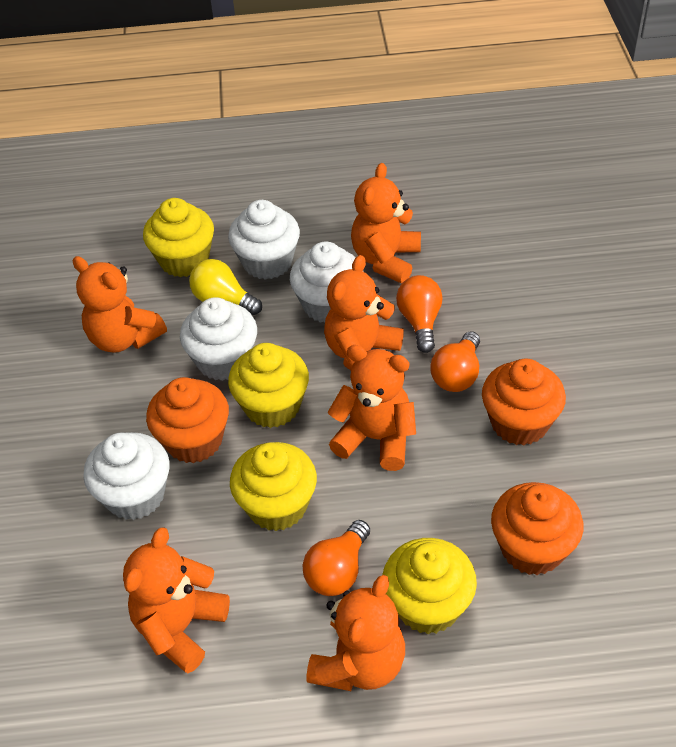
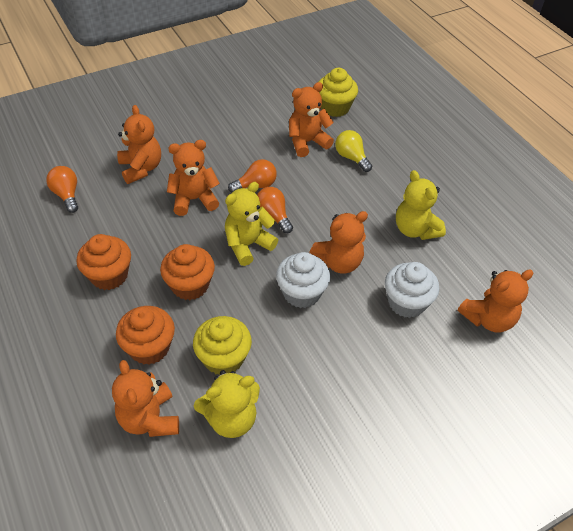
white cupcake: 4 -> 2
yellow cupcake: 4 -> 2
yellow teddy bear: 0 -> 3

